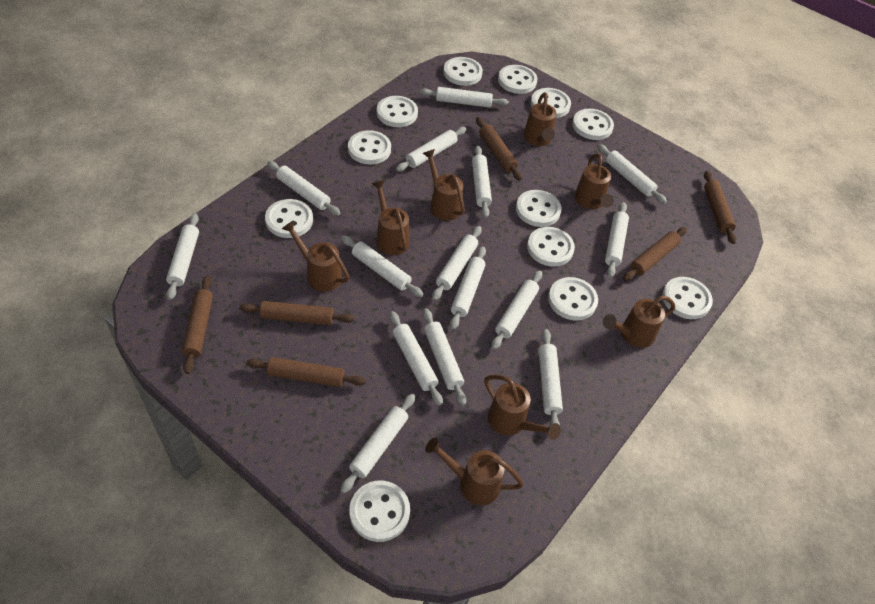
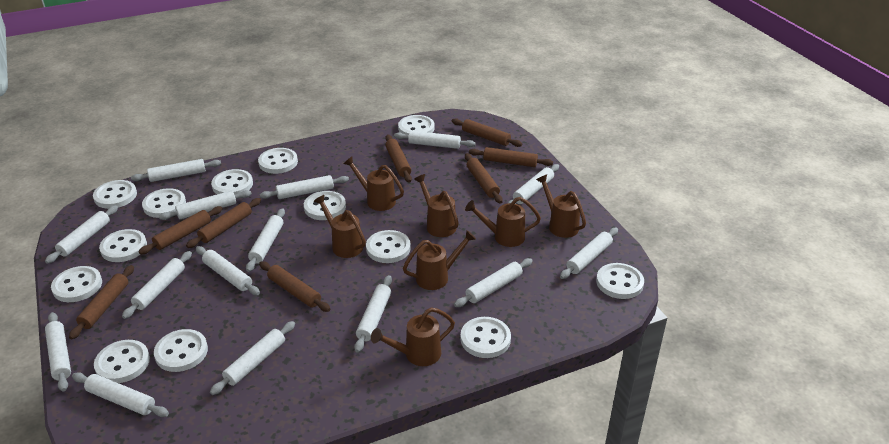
brown rolling pin: 6 -> 8
brown watering can: 8 -> 7
white button: 12 -> 13

